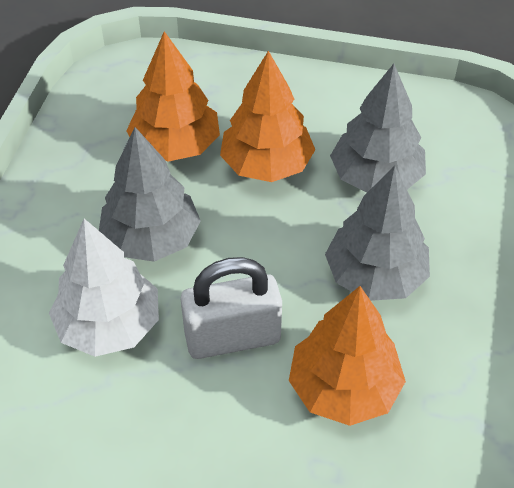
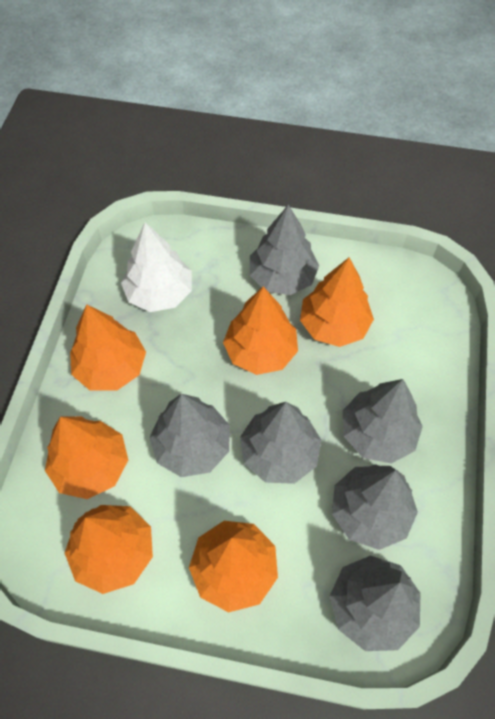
grey tree: 3 -> 6
orange tree: 3 -> 6
white padlock: 1 -> 0

